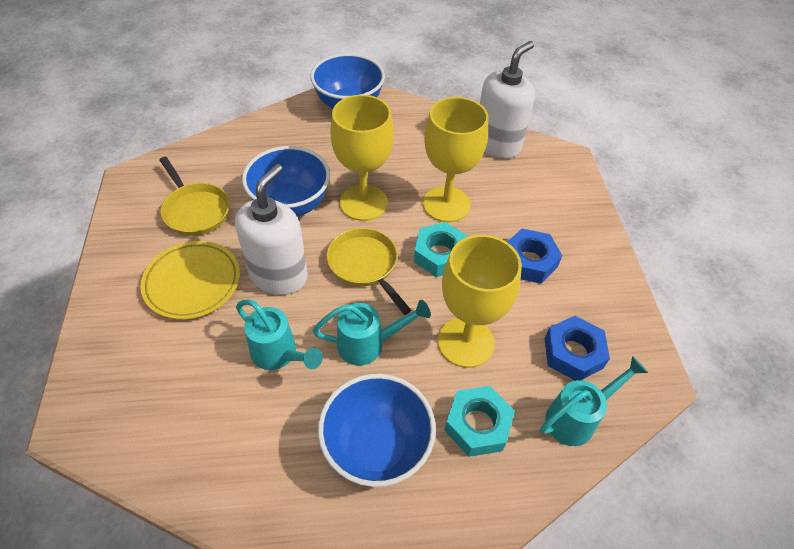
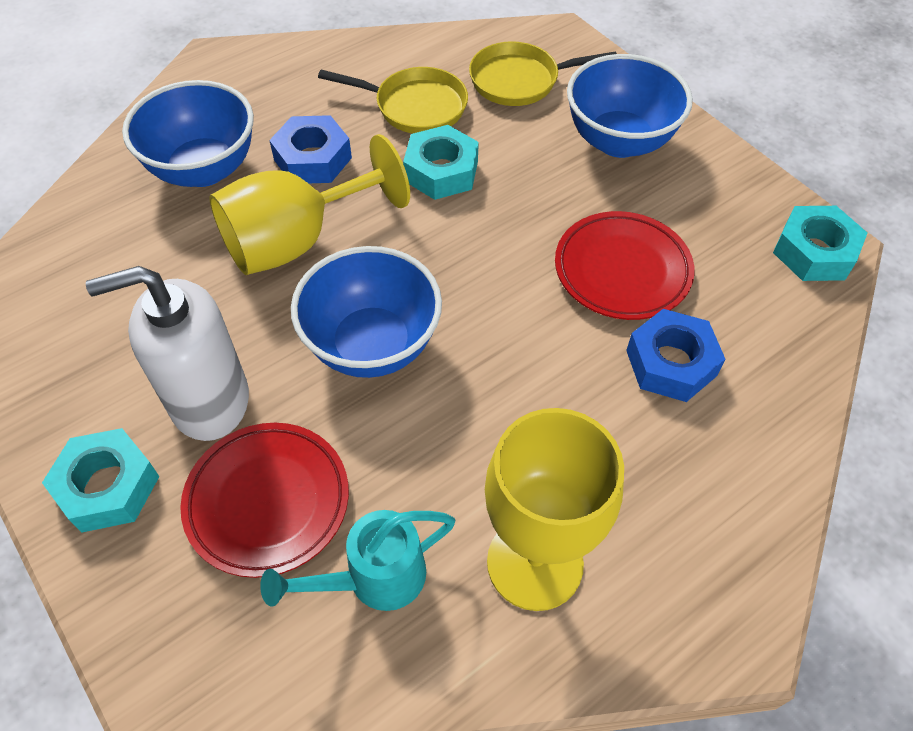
red plate: 0 -> 2
turquoise nut: 2 -> 3
turquoise watering can: 3 -> 1
white soap dispenser: 2 -> 1
yellow goblet: 3 -> 2
yellow plate: 1 -> 0

